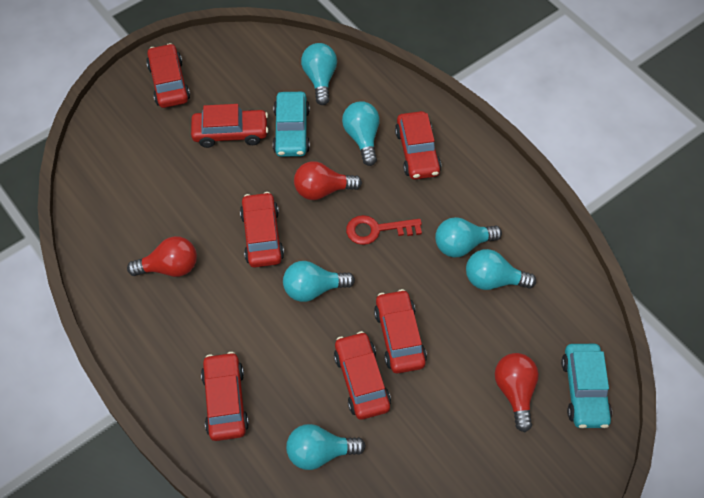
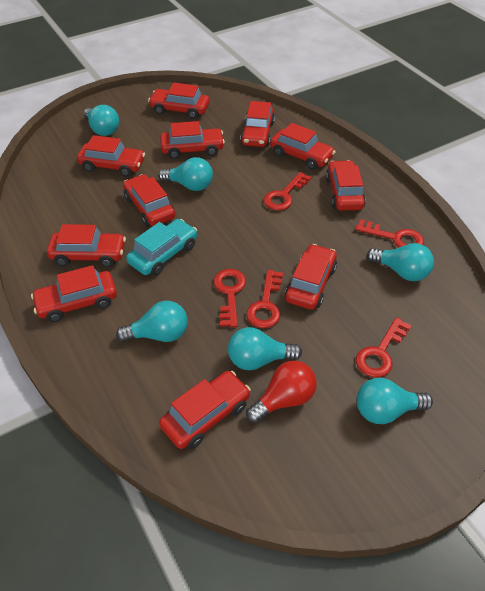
red car: 7 -> 11
red key: 1 -> 5
red light bulb: 3 -> 1
turquoise car: 2 -> 1

